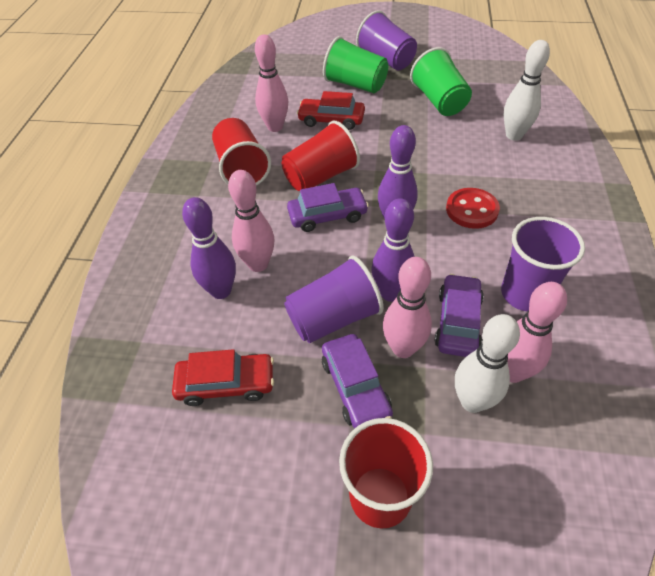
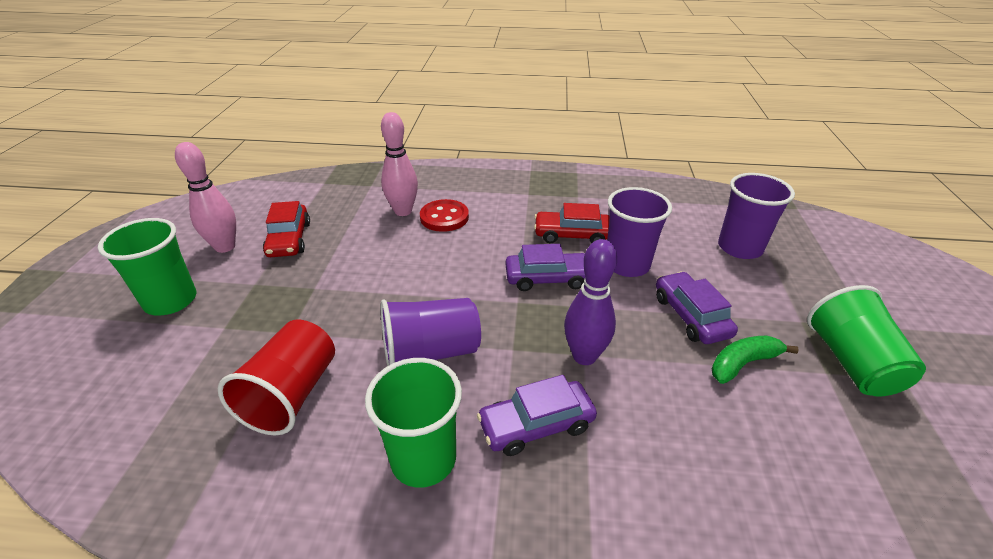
green banana: 0 -> 1
green cup: 2 -> 3
pink bowling pin: 4 -> 2
purple bowling pin: 3 -> 1
red cup: 3 -> 1
white bowling pin: 2 -> 0

